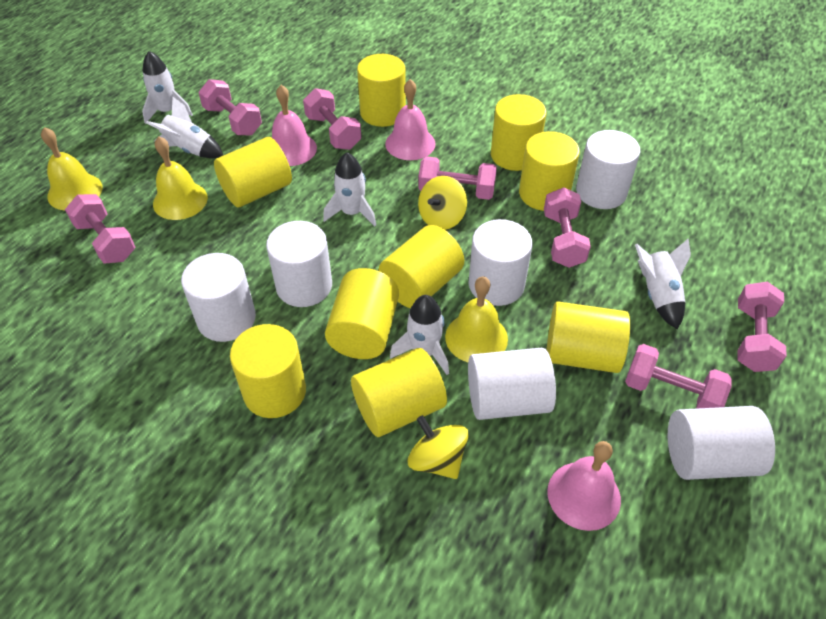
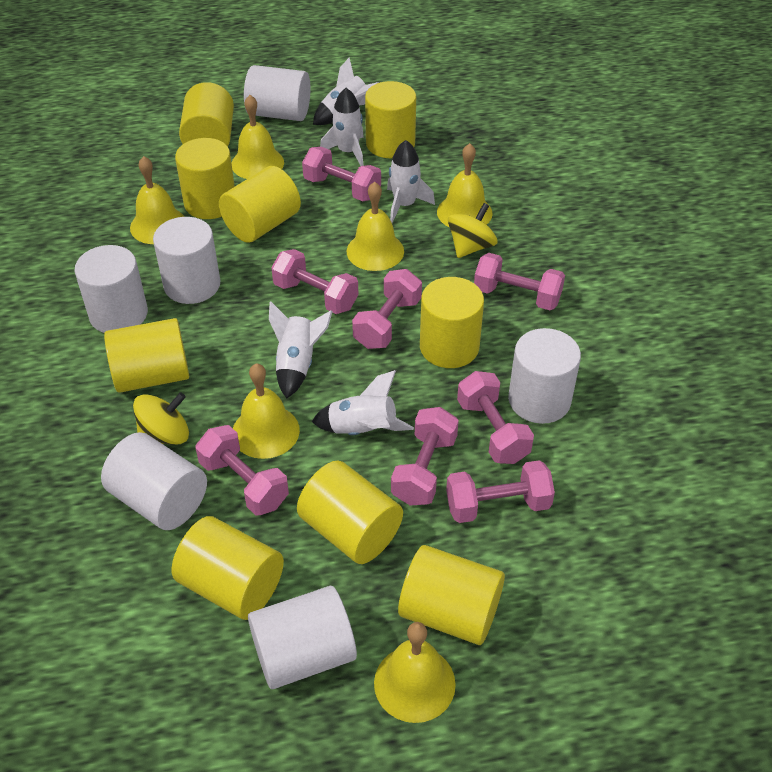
pink bell: 3 -> 0
pink dumbbell: 7 -> 8
yellow bell: 3 -> 6

